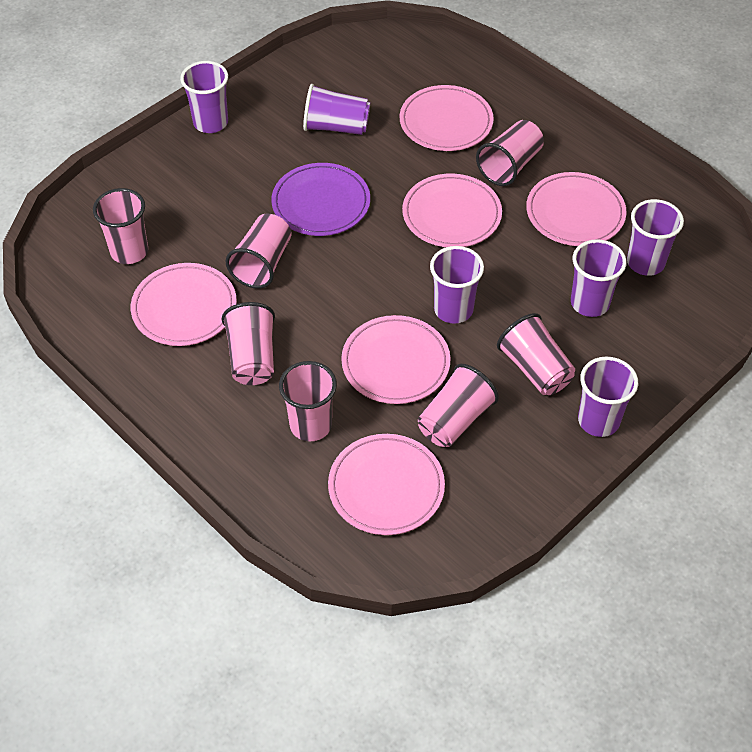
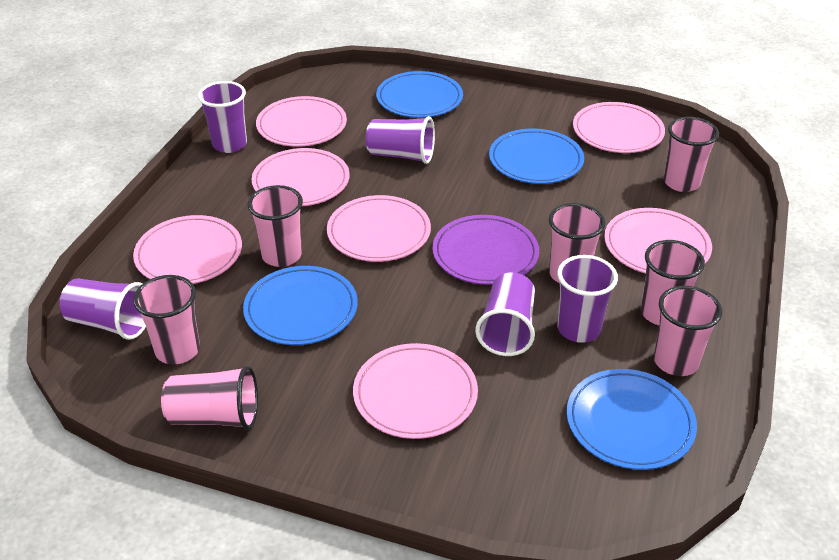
blue plate: 0 -> 4
pink plate: 6 -> 7
purple cup: 6 -> 5

